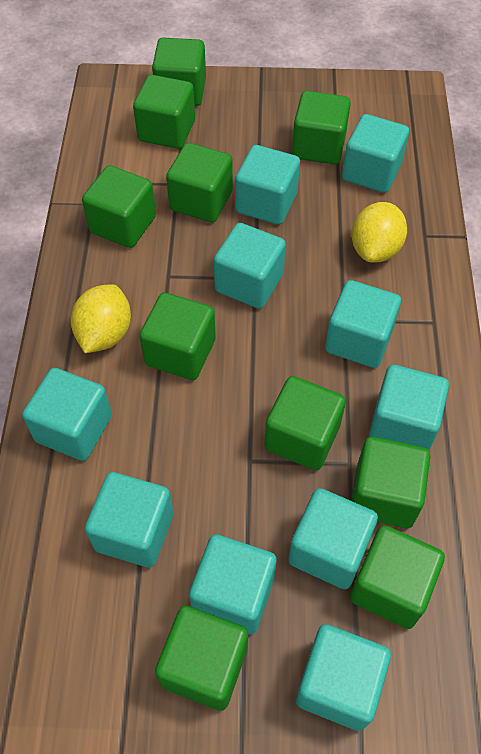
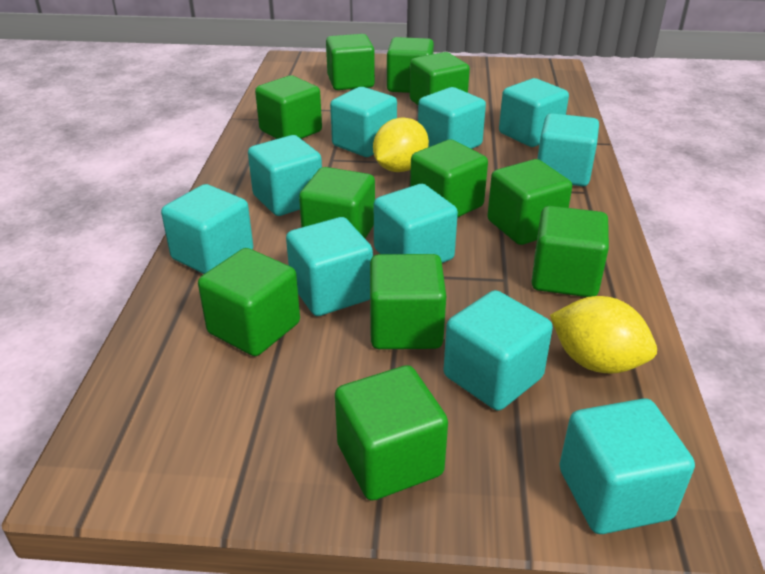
green cube: 10 -> 11

